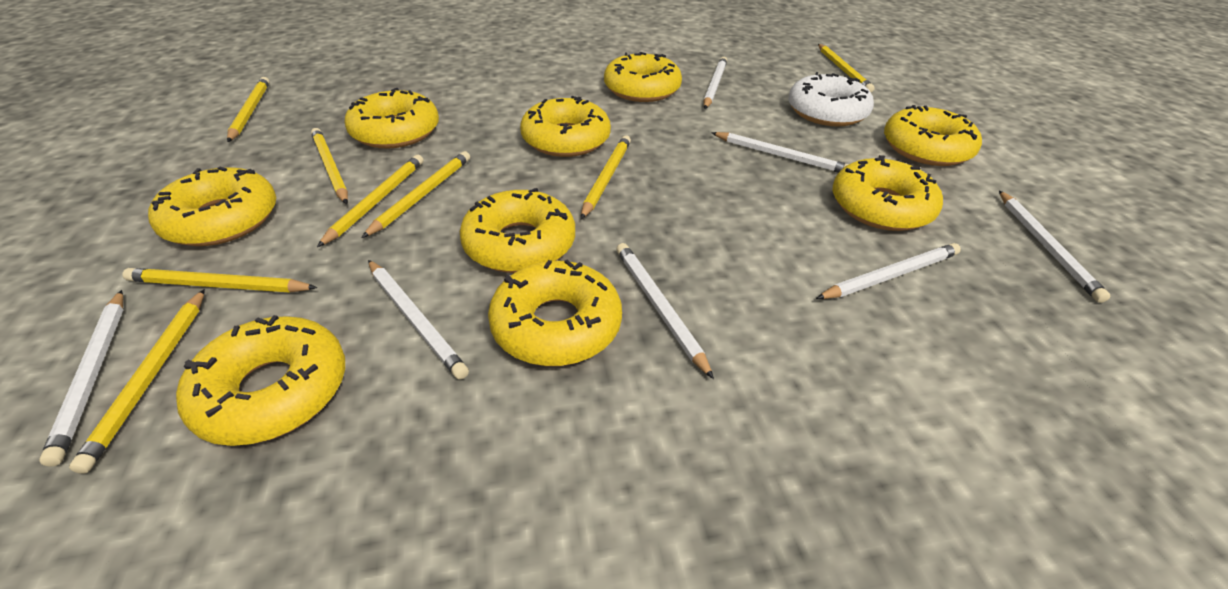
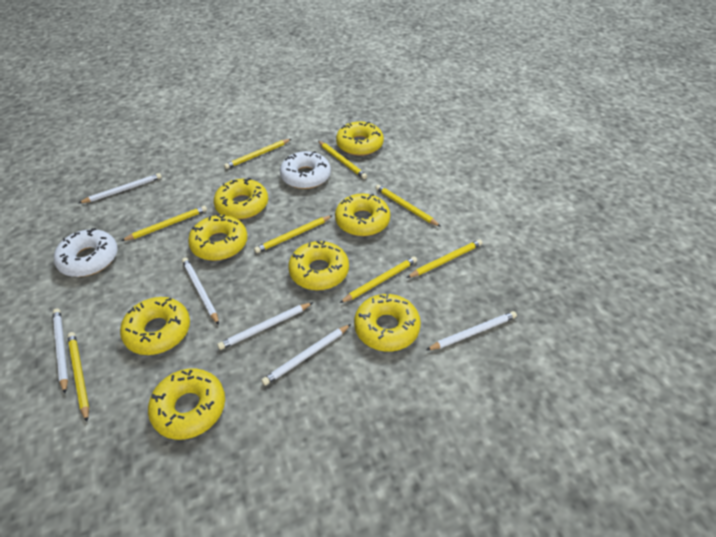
white donut: 1 -> 2
white pencil: 7 -> 6
yellow donut: 9 -> 8

